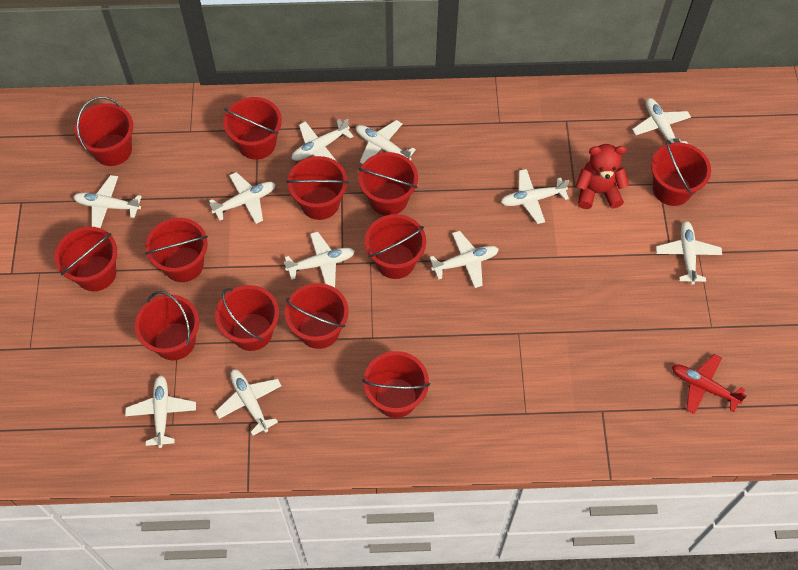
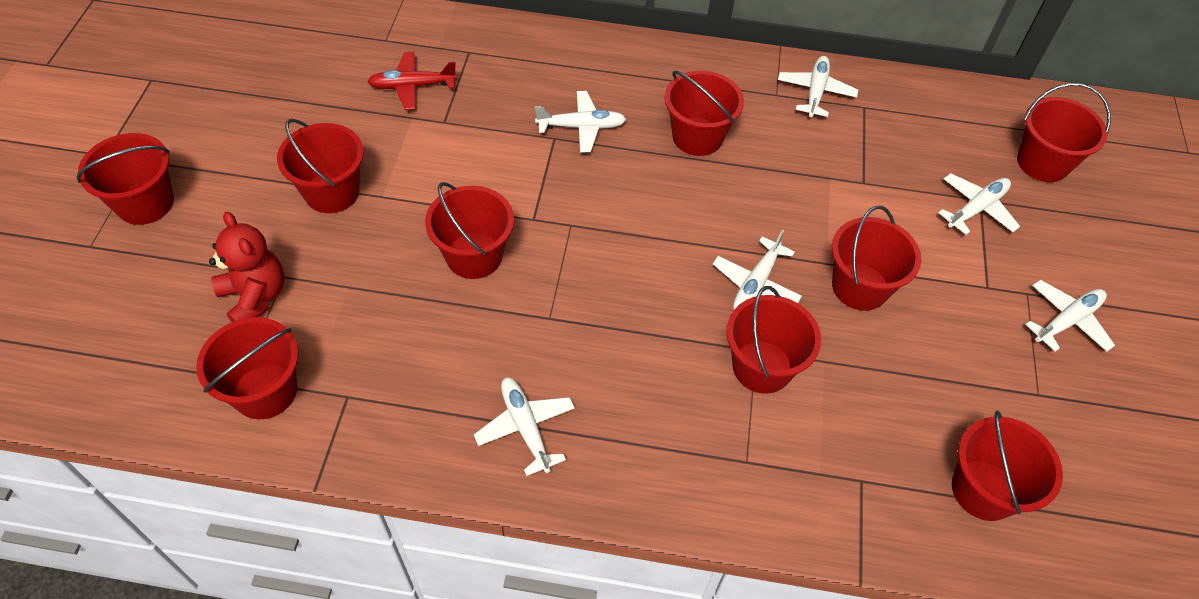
red bucket: 12 -> 9
white plane: 11 -> 6

